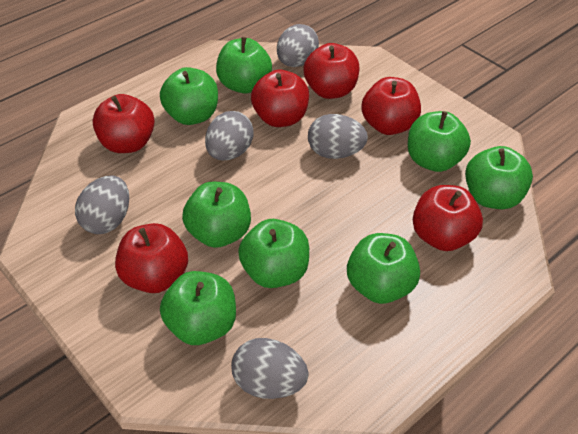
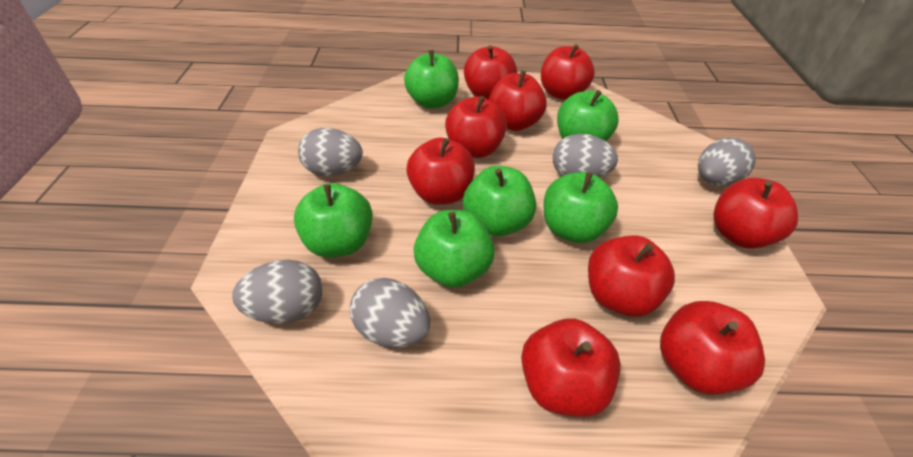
green apple: 8 -> 6
red apple: 6 -> 9

